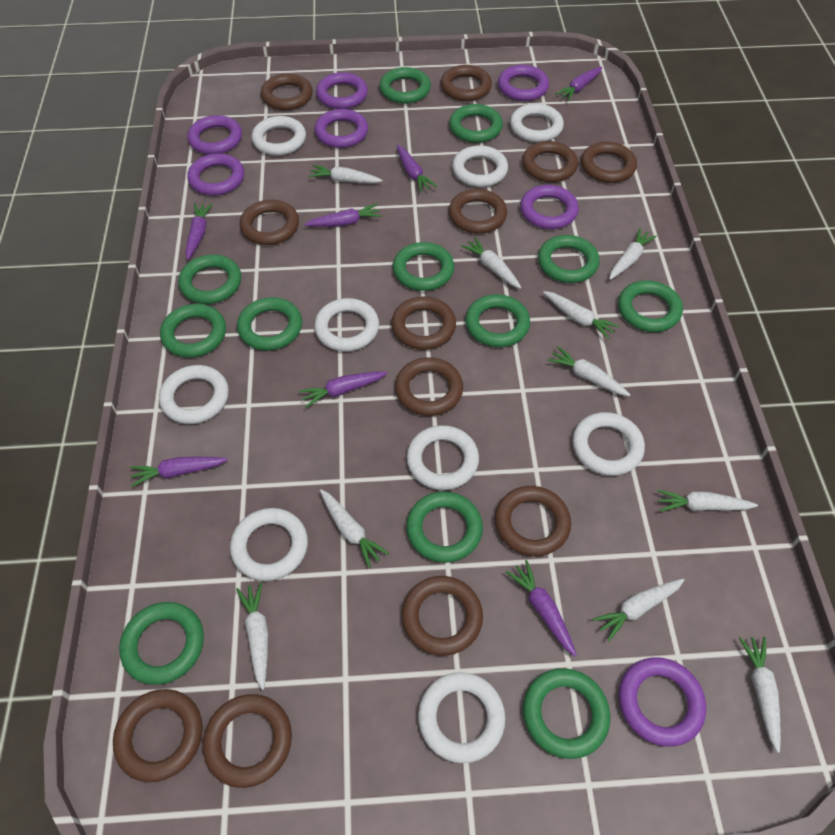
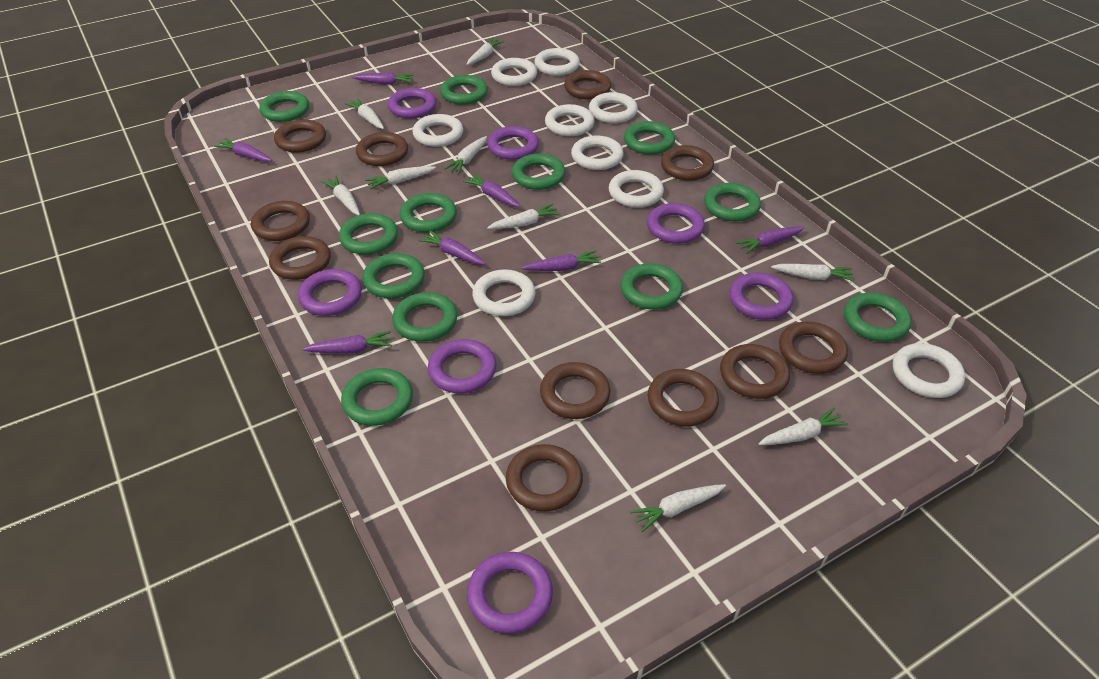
brown ring: 12 -> 11
white carrot: 10 -> 9

